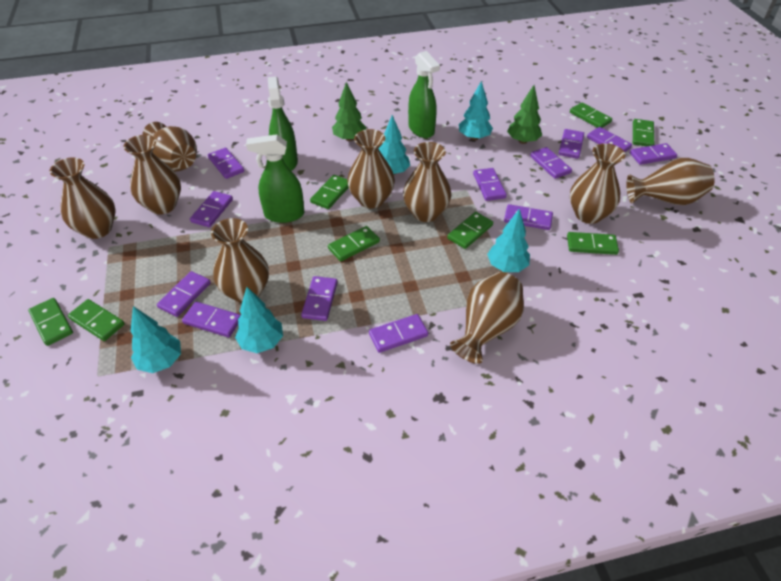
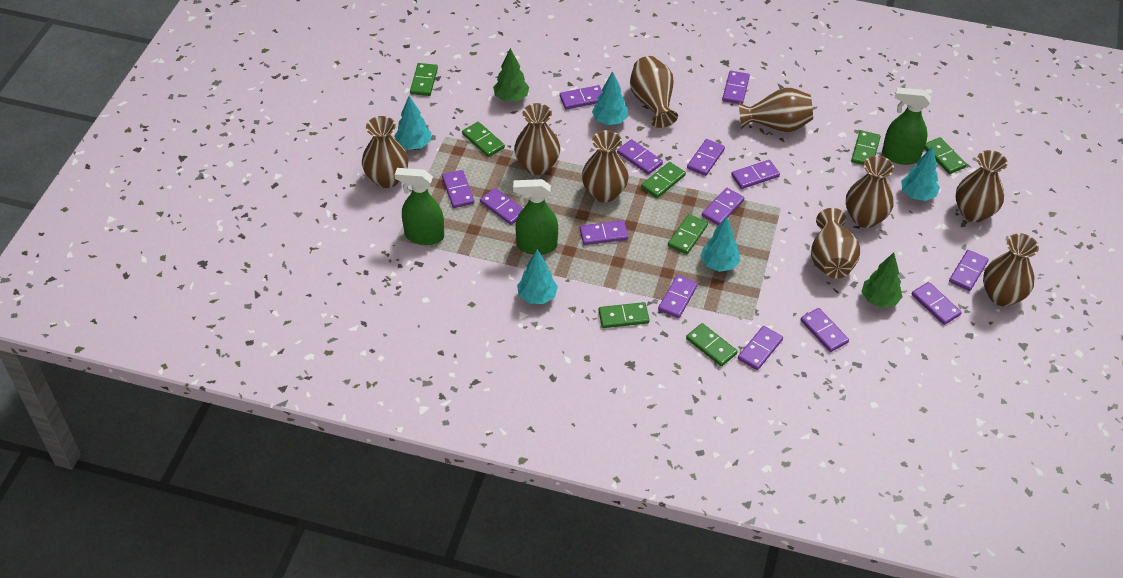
purple domino: 12 -> 14

